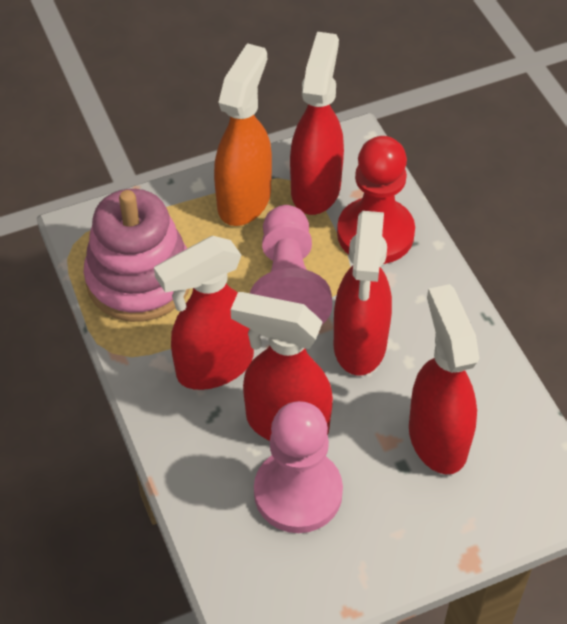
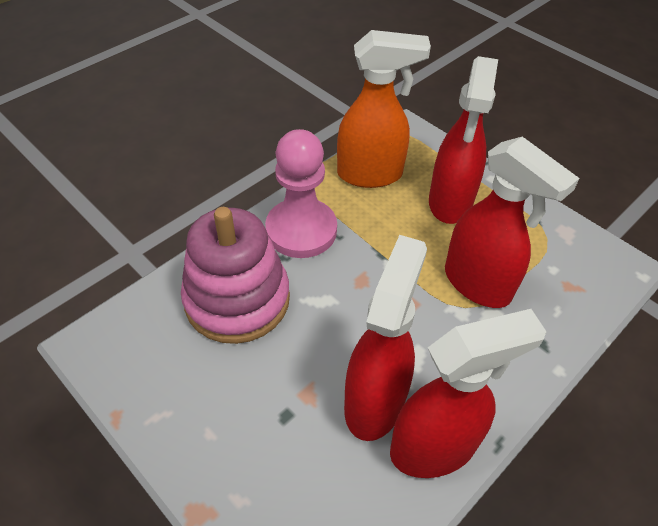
pink pawn: 2 -> 1
red pawn: 1 -> 0
red spray bottle: 5 -> 4

